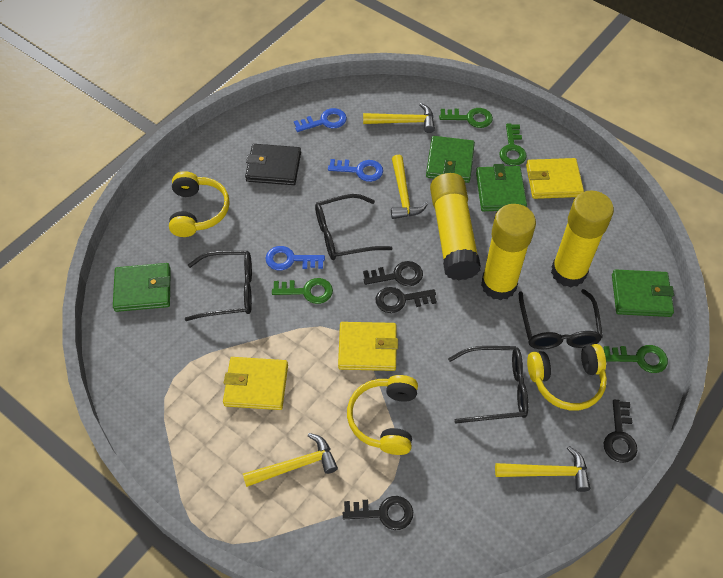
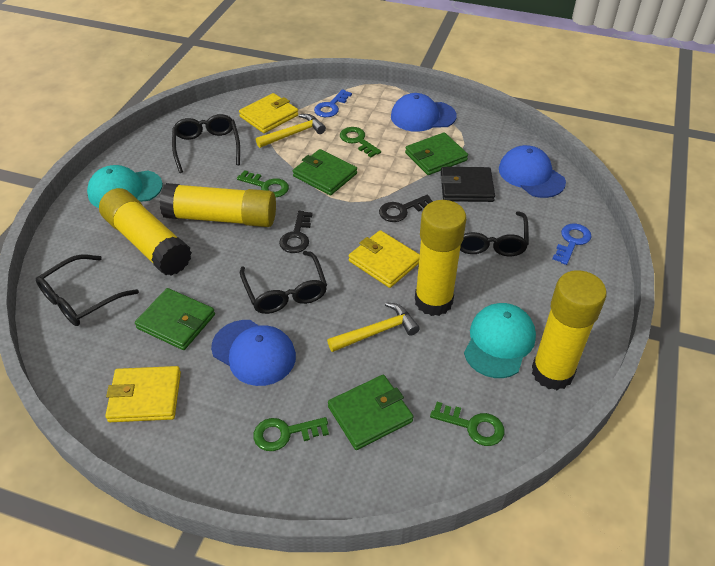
black key: 4 -> 2
blue cap: 0 -> 3
blue key: 3 -> 2
turquoise cap: 0 -> 2
yellow glue stick: 3 -> 4
yellow hammer: 4 -> 2
yellow headphones: 3 -> 0

